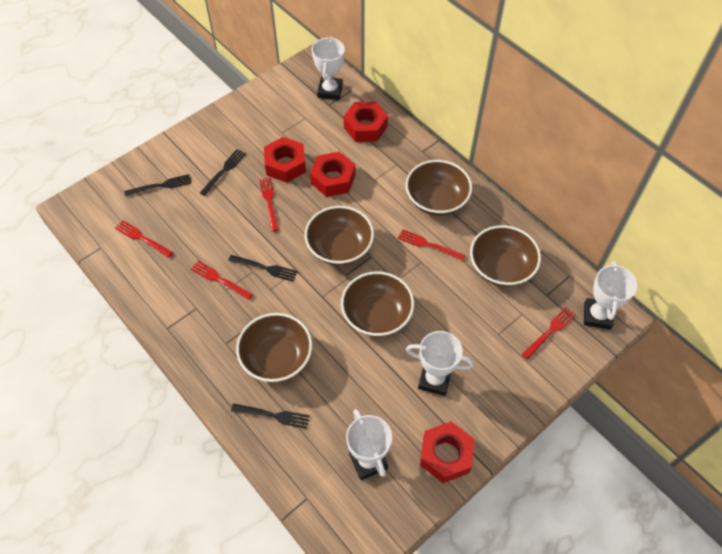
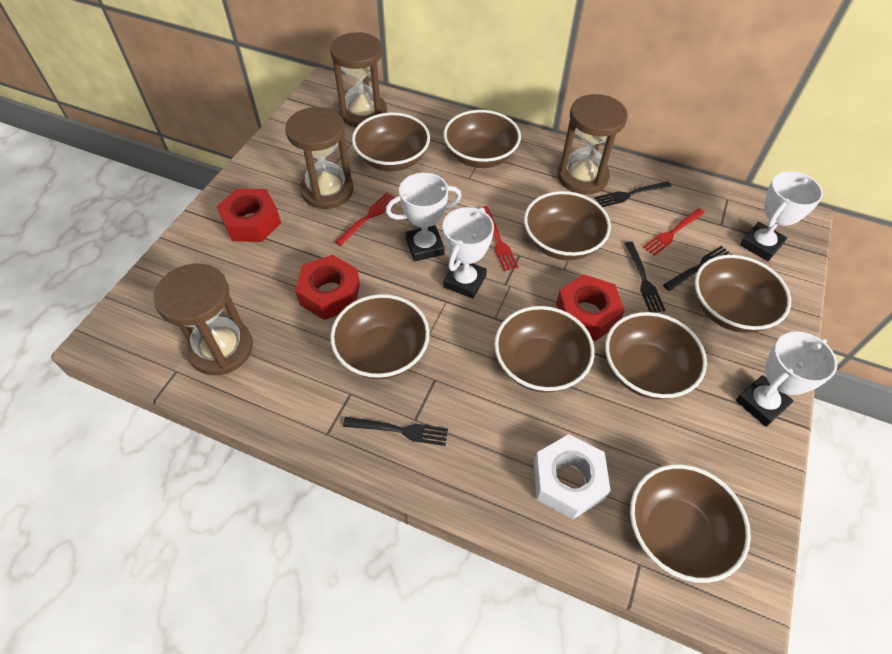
brown bowl: 5 -> 8
brown hourglass: 0 -> 4
red fork: 5 -> 3
red nut: 4 -> 3
white nut: 0 -> 1

